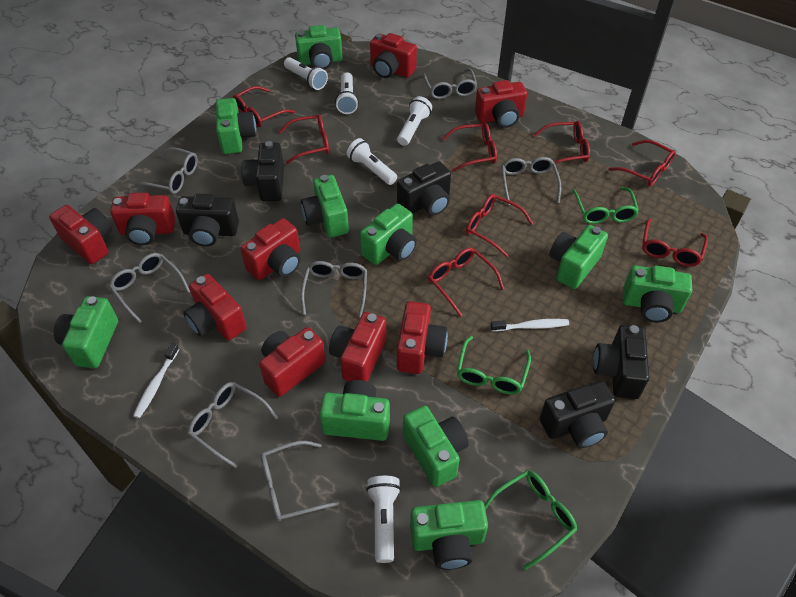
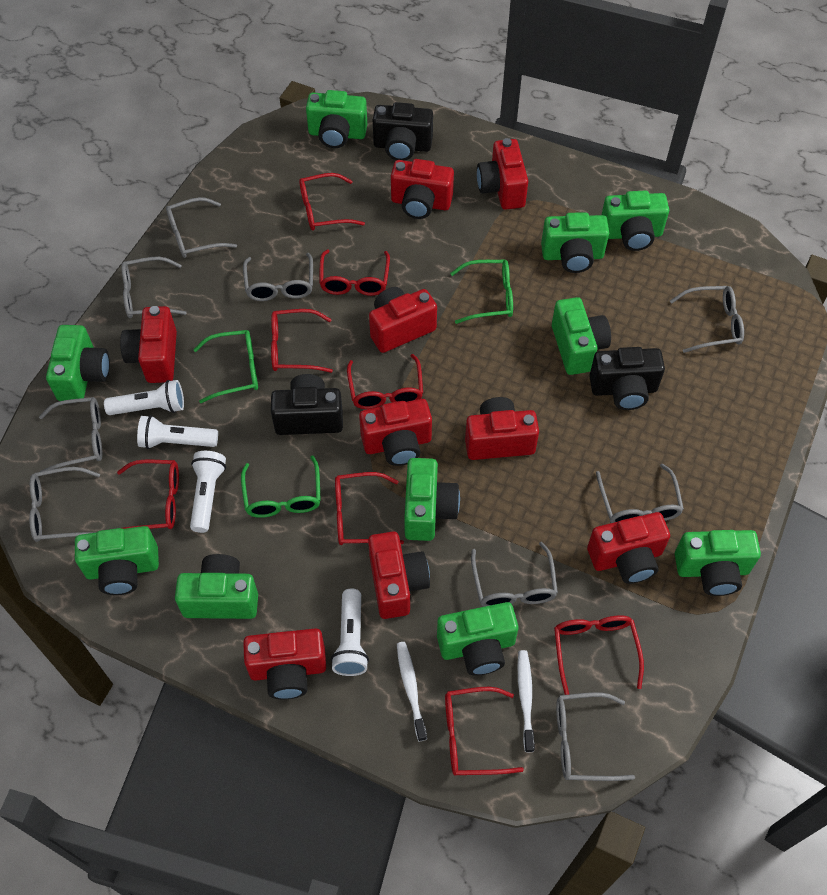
black camera: 5 -> 3
grey glasses: 7 -> 9
white flashlight: 5 -> 4

